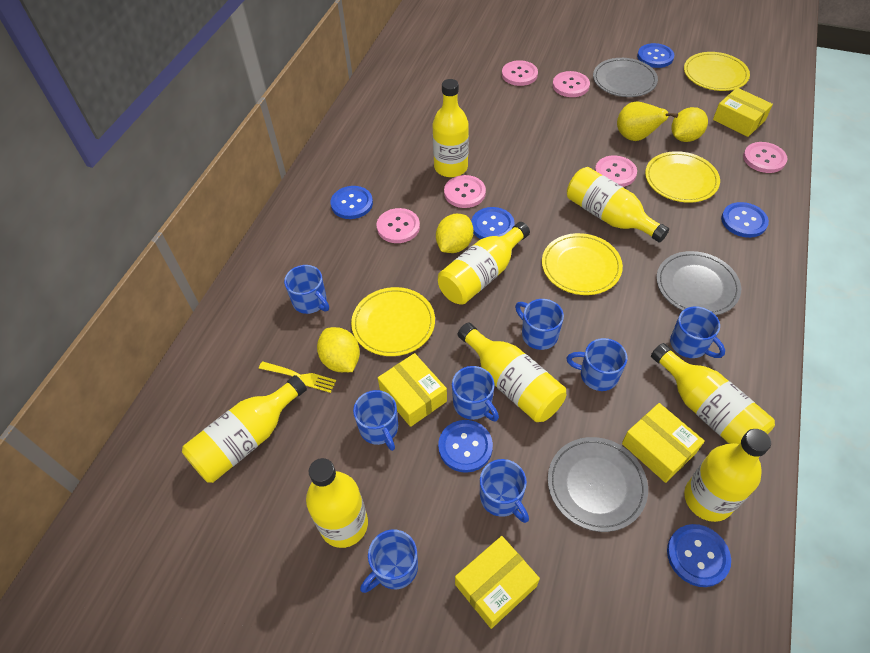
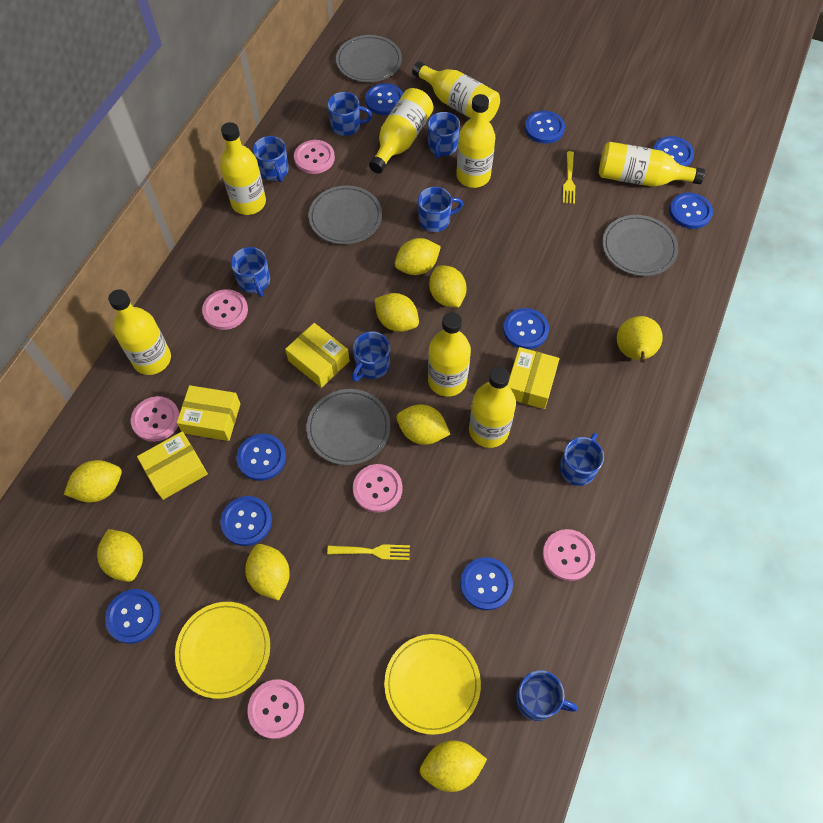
blue button: 6 -> 9
grey plate: 3 -> 4
yellow fork: 1 -> 2
yellow lemon: 3 -> 8
yellow plate: 4 -> 2

